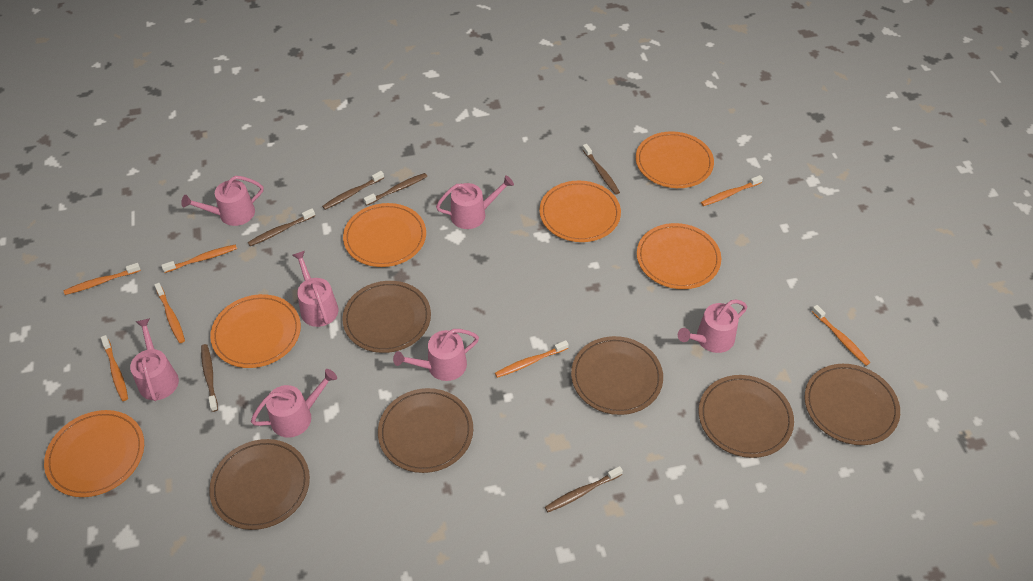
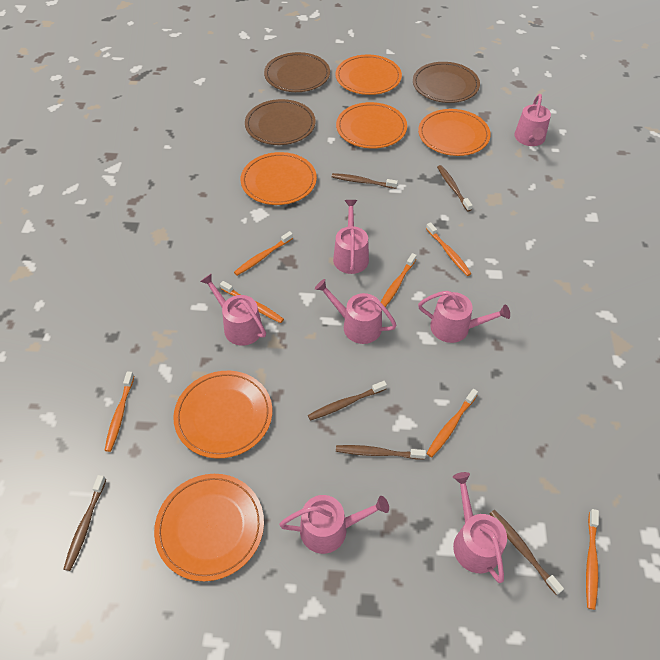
brown plate: 6 -> 3

